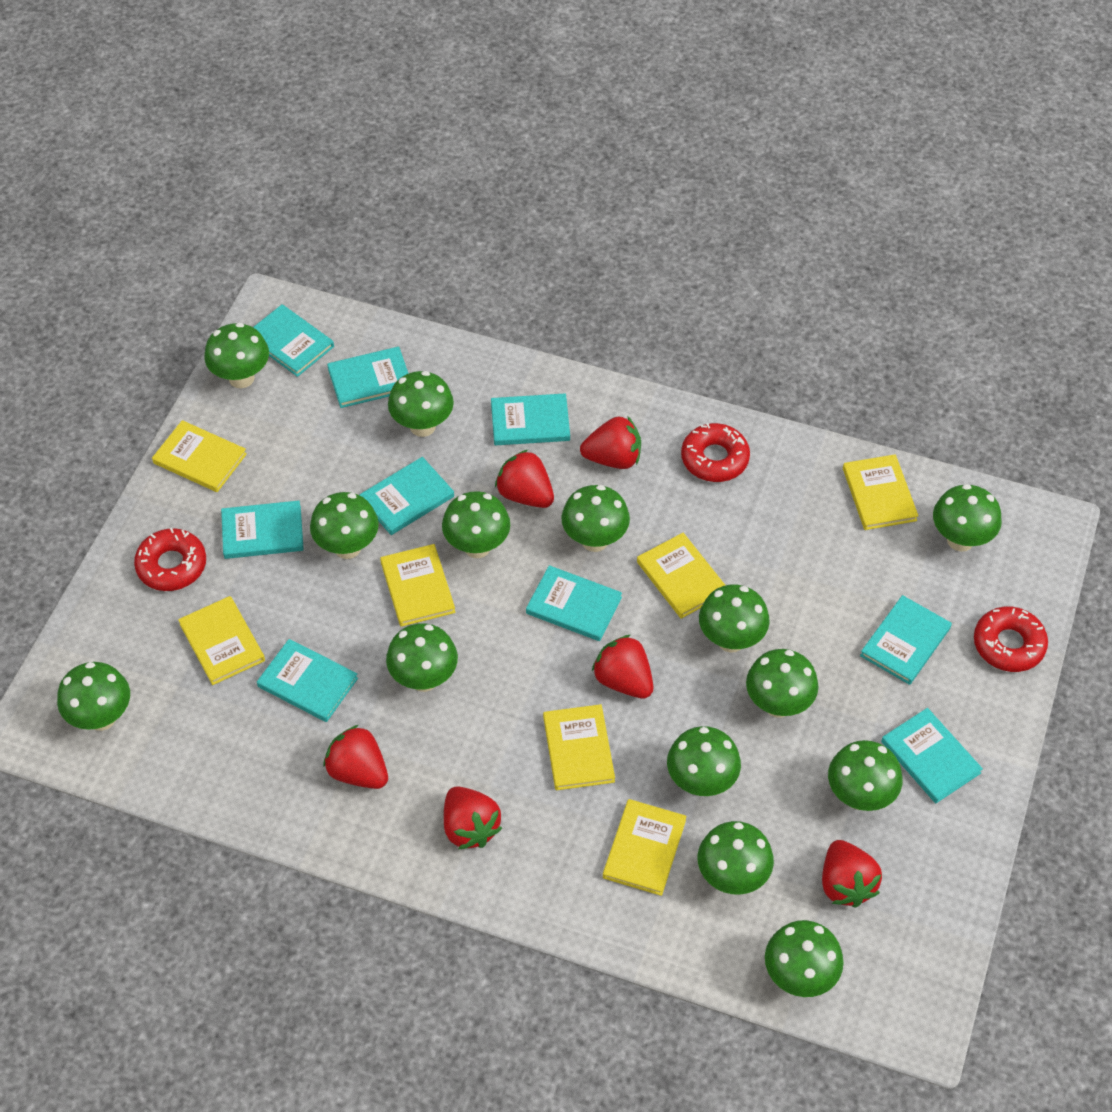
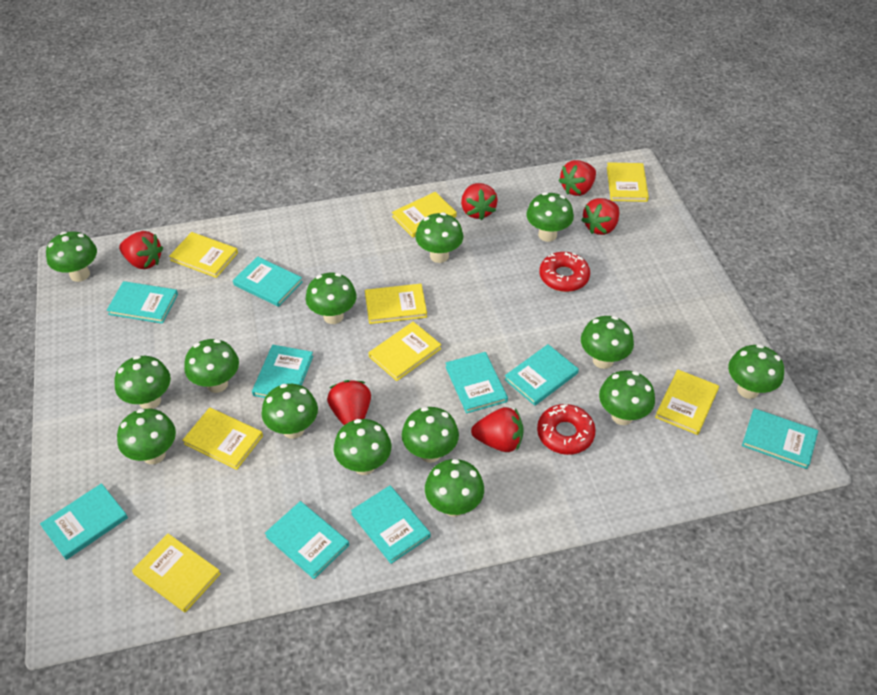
red donut: 3 -> 2
yellow book: 7 -> 8

